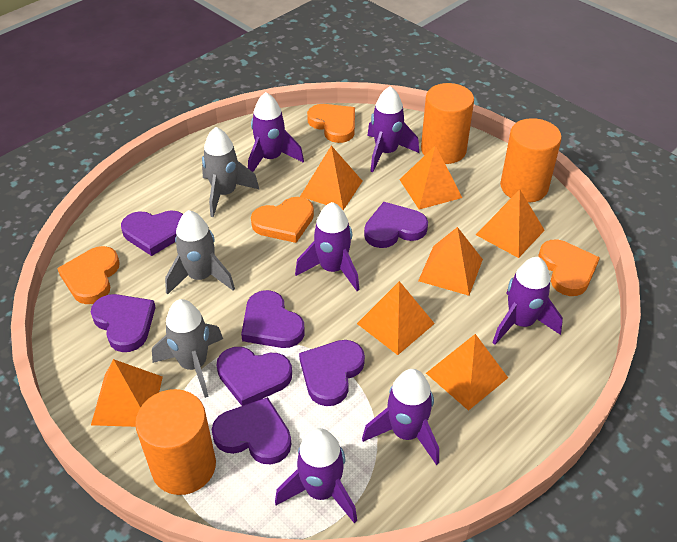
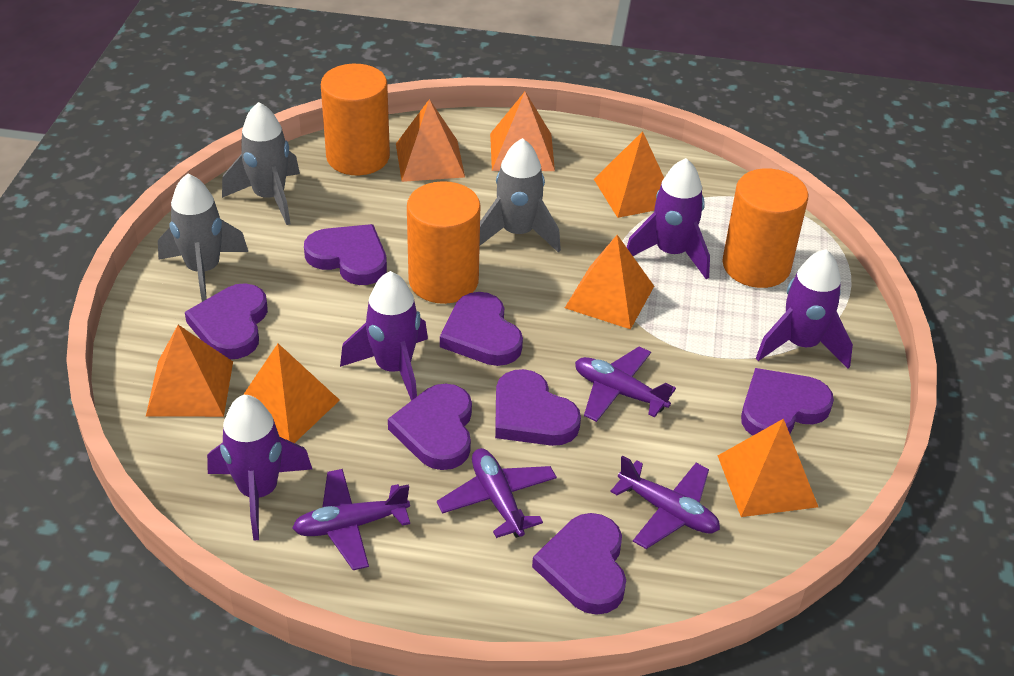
orange heart: 4 -> 0
purple plane: 0 -> 4
purple rocket: 6 -> 4

